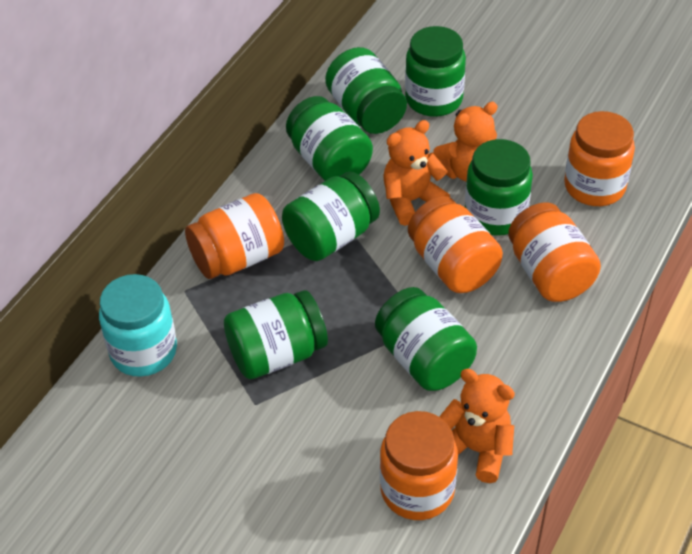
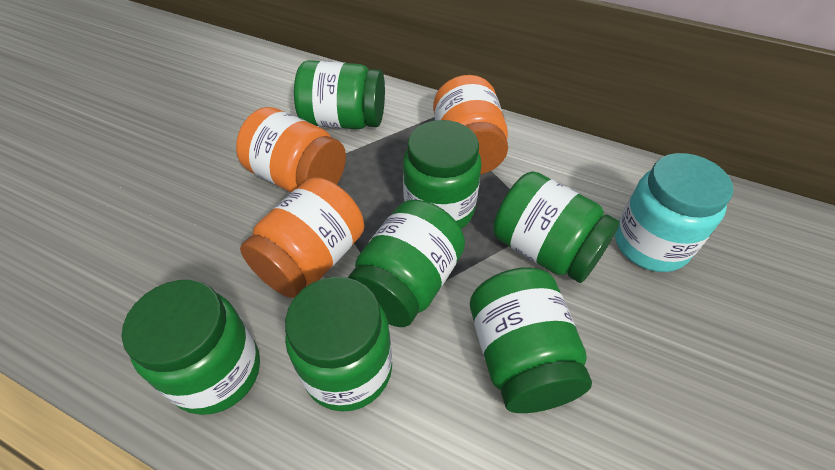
orange jar: 5 -> 3
orange teddy bear: 3 -> 0

